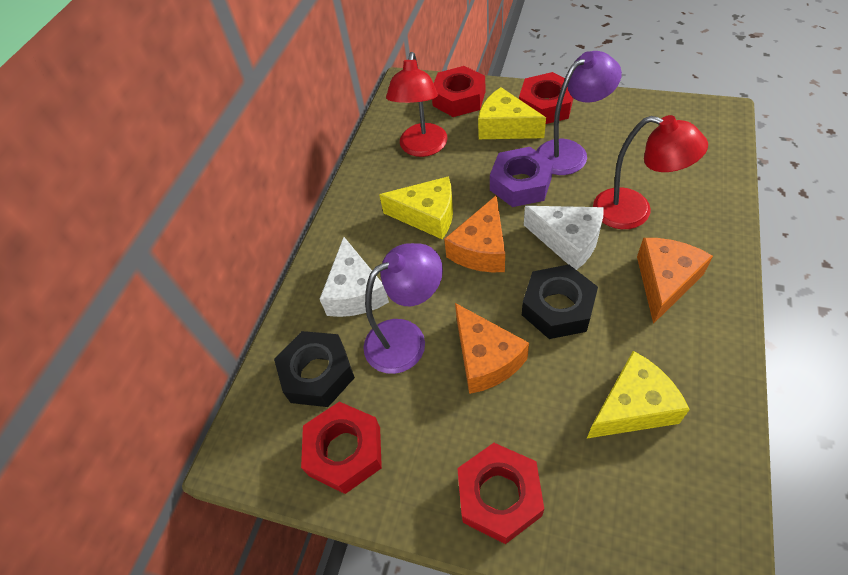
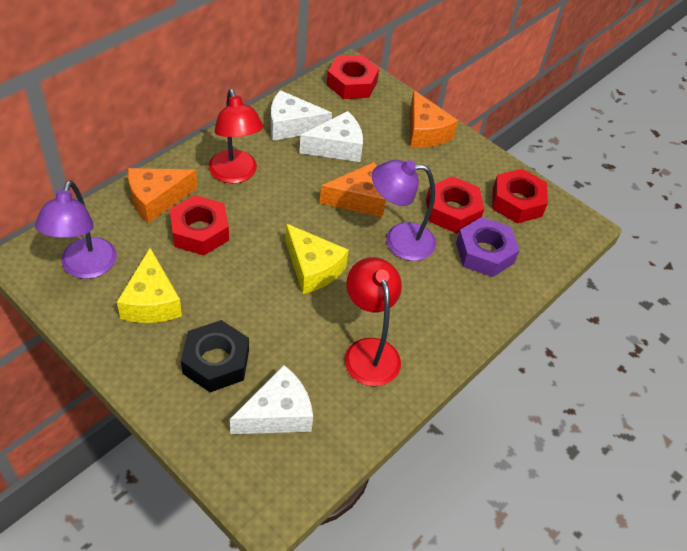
black nut: 2 -> 1
white cheese: 2 -> 3
yellow cheese: 3 -> 2

